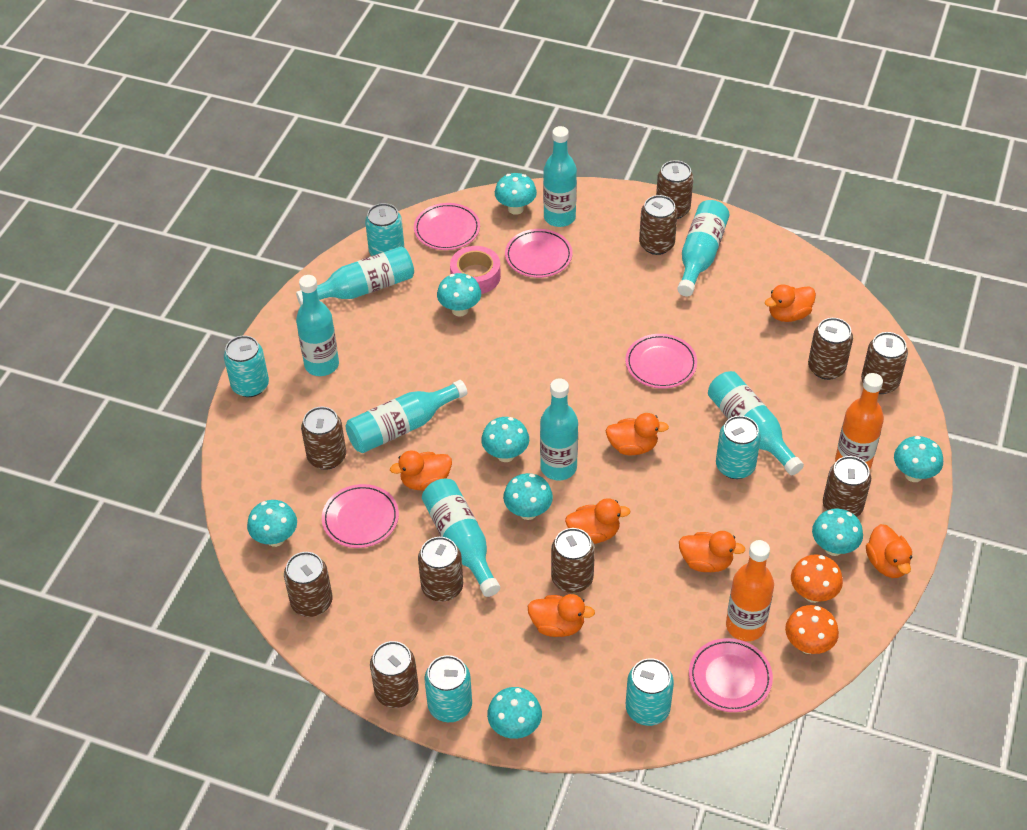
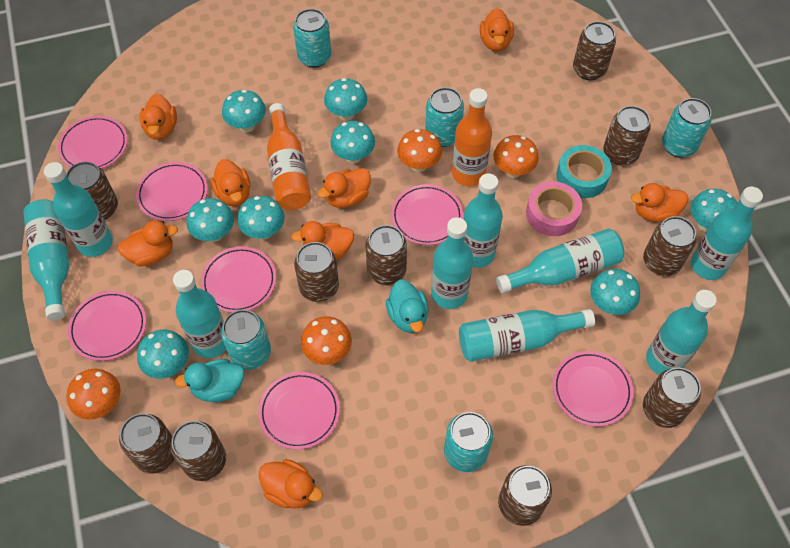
orange duck: 7 -> 8
orange mushroom: 2 -> 4
pink plate: 5 -> 7
turquoise bottle: 8 -> 9
turquoise duck: 0 -> 2
turquoise tape: 0 -> 1

